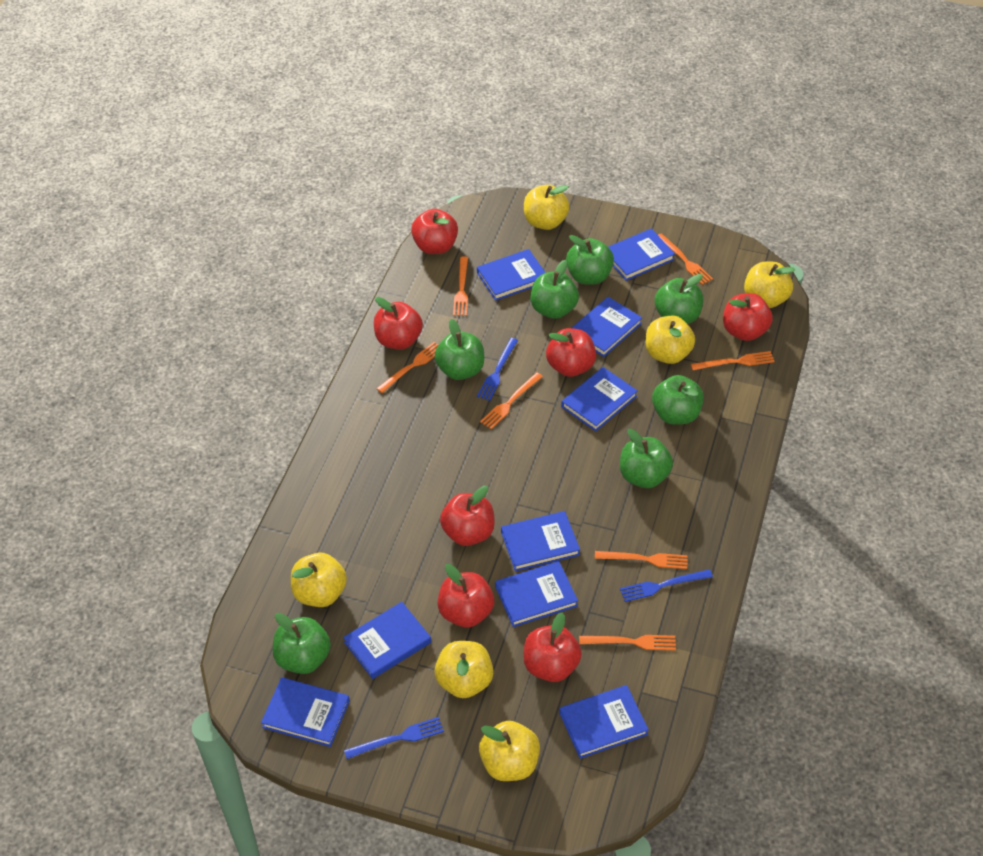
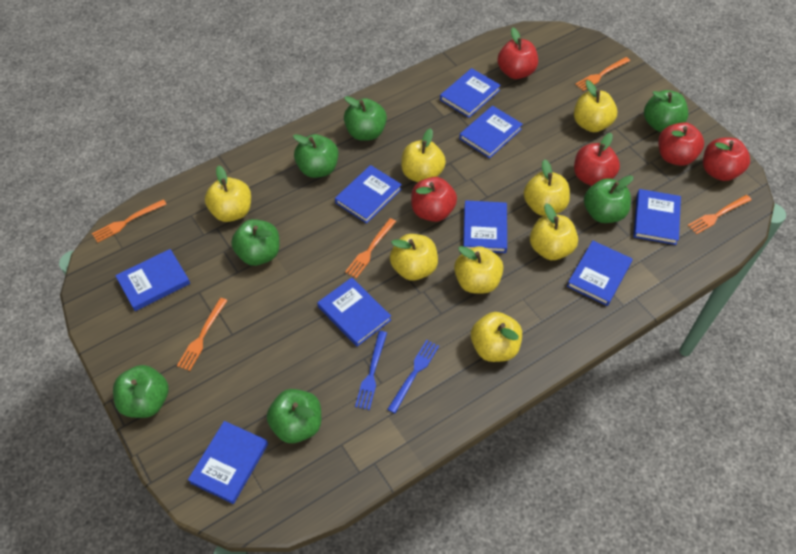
blue fork: 3 -> 2
orange fork: 7 -> 5
red apple: 7 -> 5
yellow apple: 6 -> 8

